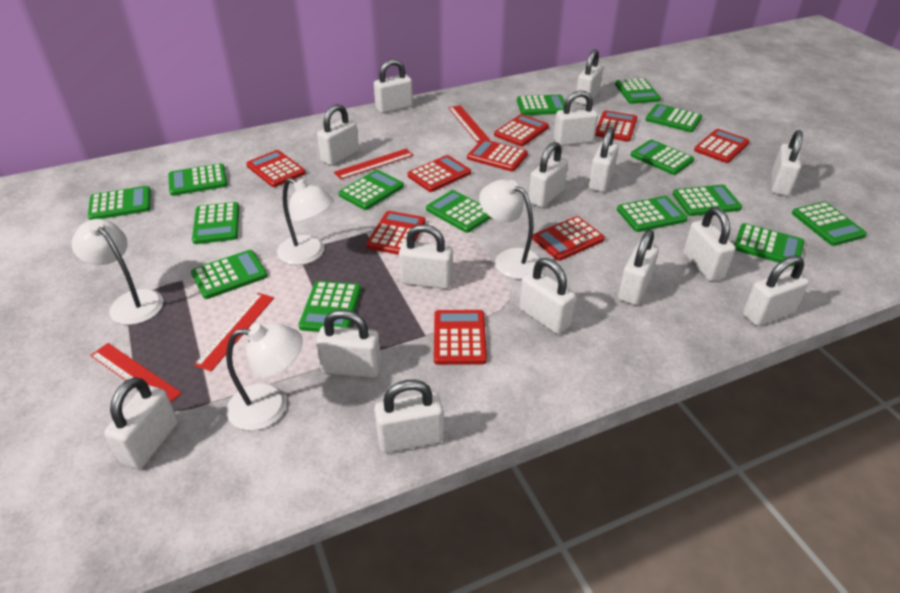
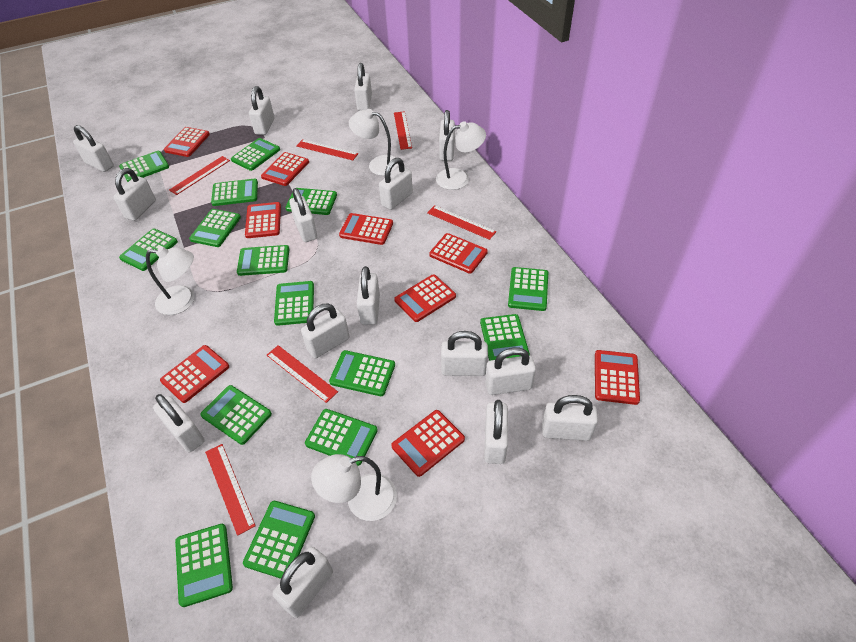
red ruler: 4 -> 6

